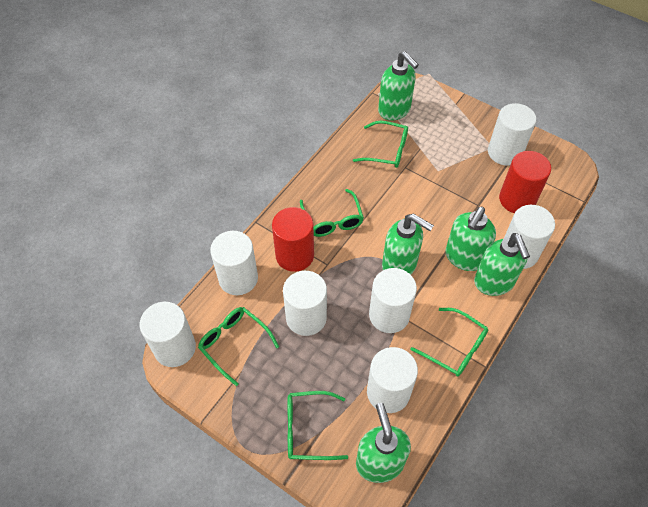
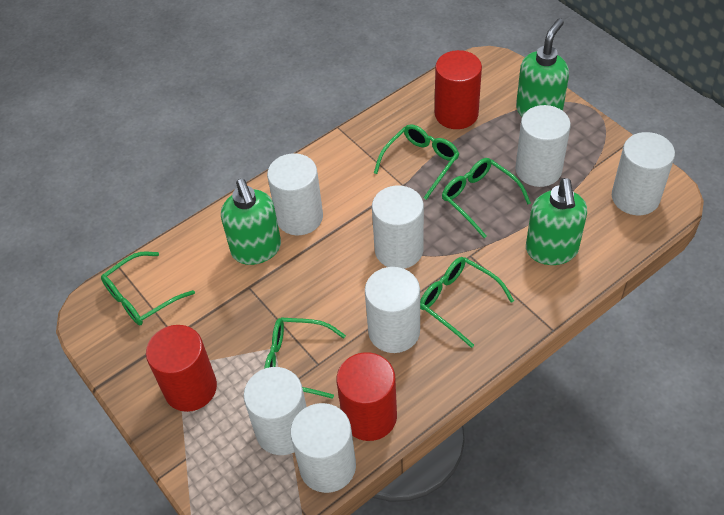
green soap dispenser: 5 -> 3
red cylinder: 2 -> 3

